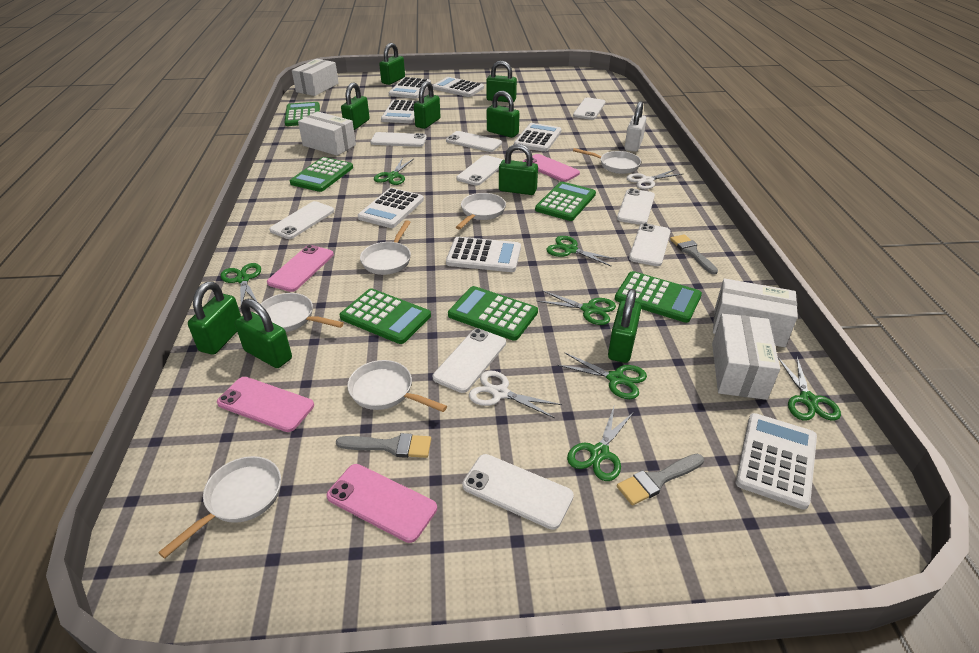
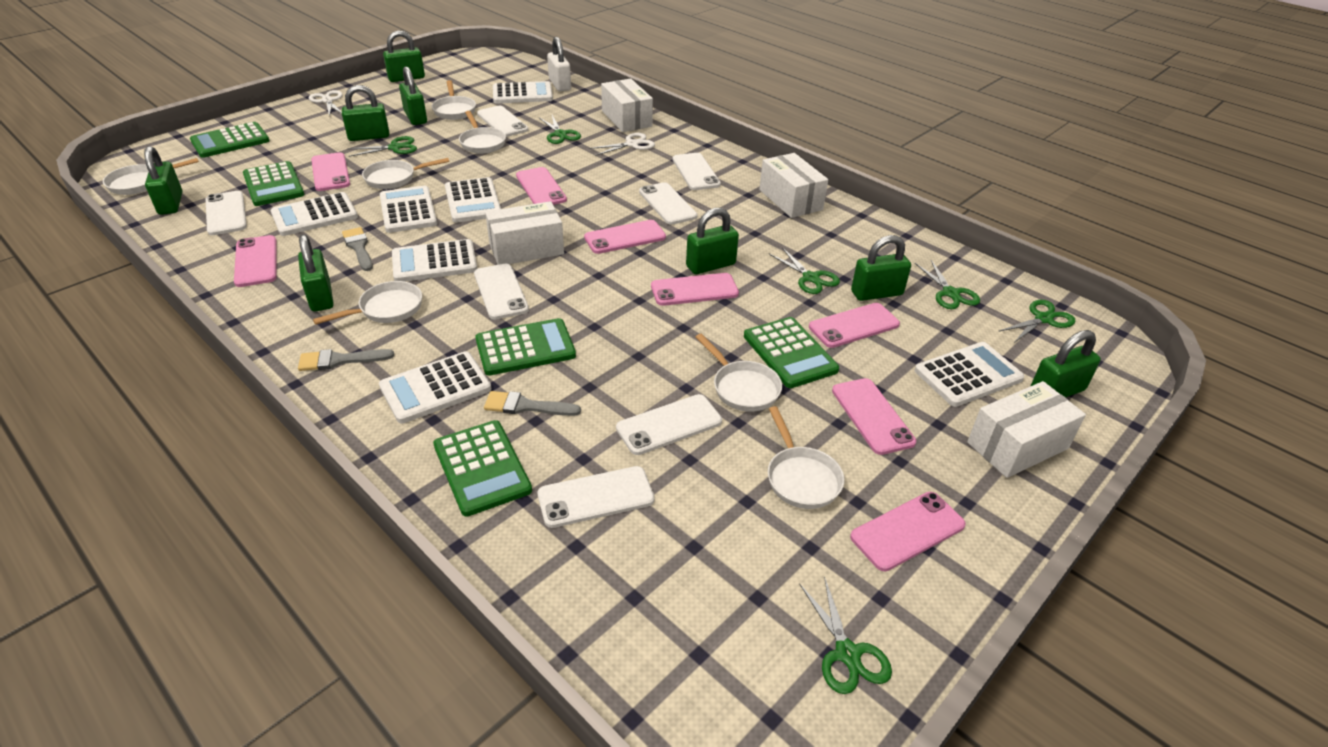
green calculator: 6 -> 5
green padlock: 9 -> 8
green scissors: 7 -> 6
pink phone: 4 -> 8
white pan: 6 -> 7
white phone: 9 -> 7

